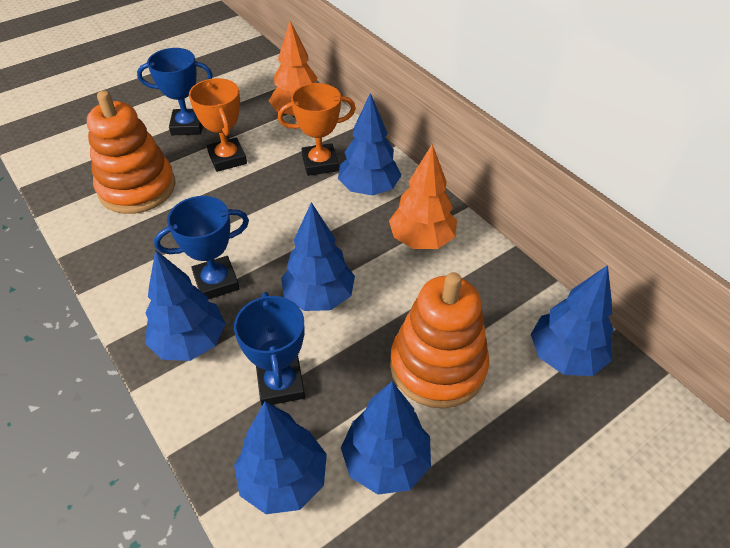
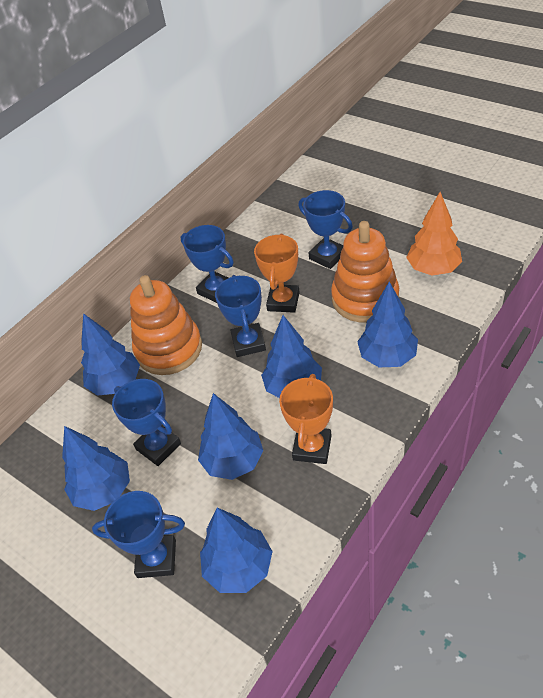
blue trophy: 3 -> 5
orange tree: 2 -> 1

